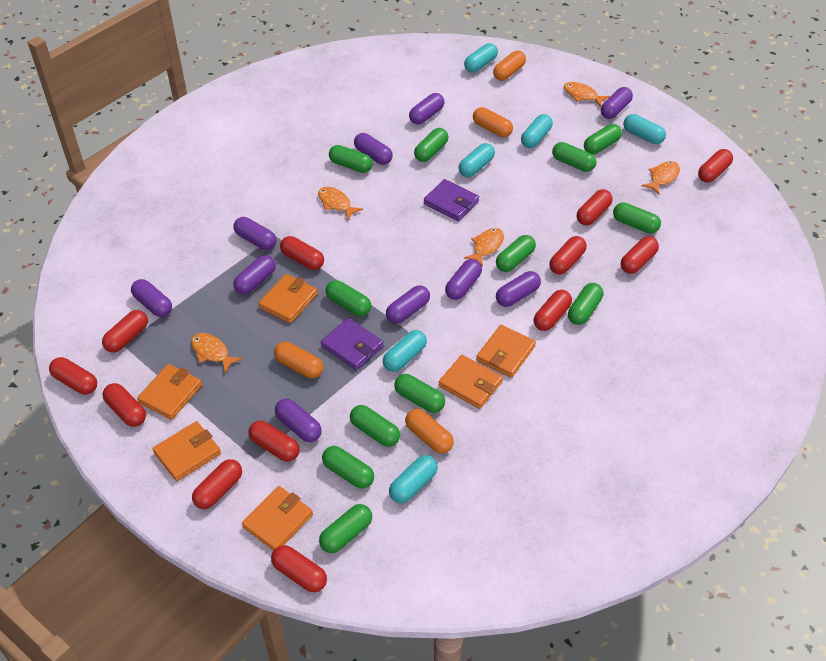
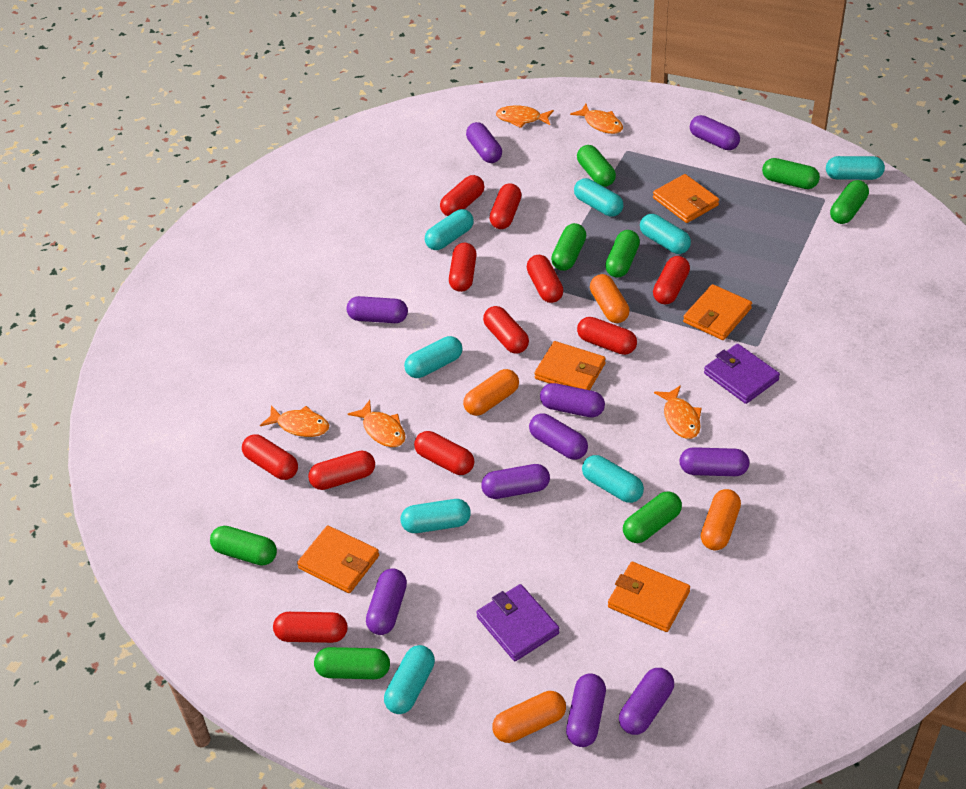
green capsule: 12 -> 8
orange wallet: 6 -> 5
red capsule: 12 -> 11
turquoise capsule: 6 -> 8

